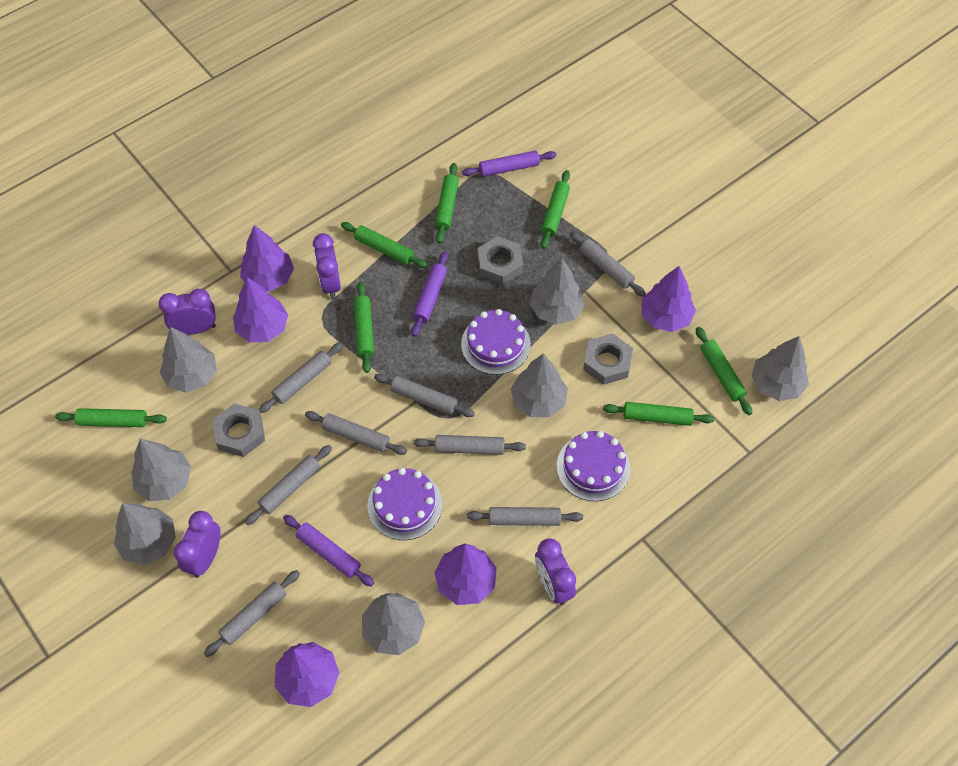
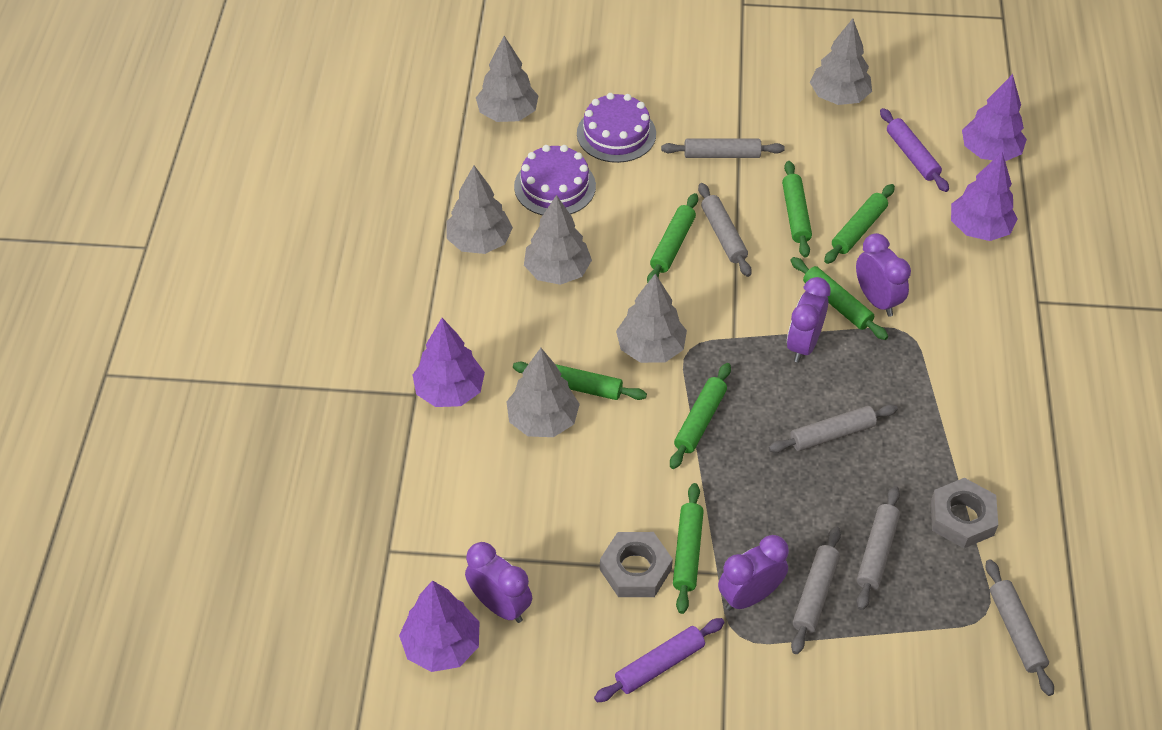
grey nut: 3 -> 2
grey rolling pin: 8 -> 6
grey tree: 7 -> 6
purple cake: 3 -> 2
purple rolling pin: 3 -> 2
purple tree: 5 -> 4

